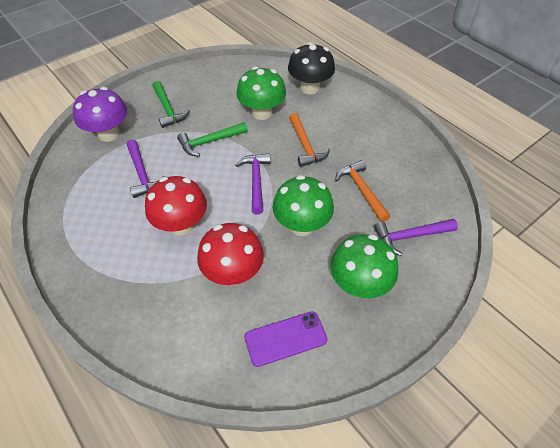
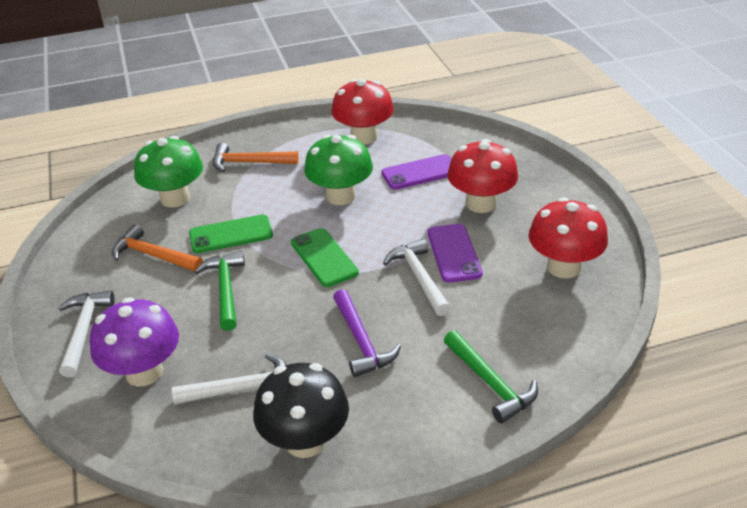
green mushroom: 3 -> 2
green phone: 0 -> 2
purple hammer: 3 -> 1
purple phone: 1 -> 2
red mushroom: 2 -> 3
white hammer: 0 -> 3

